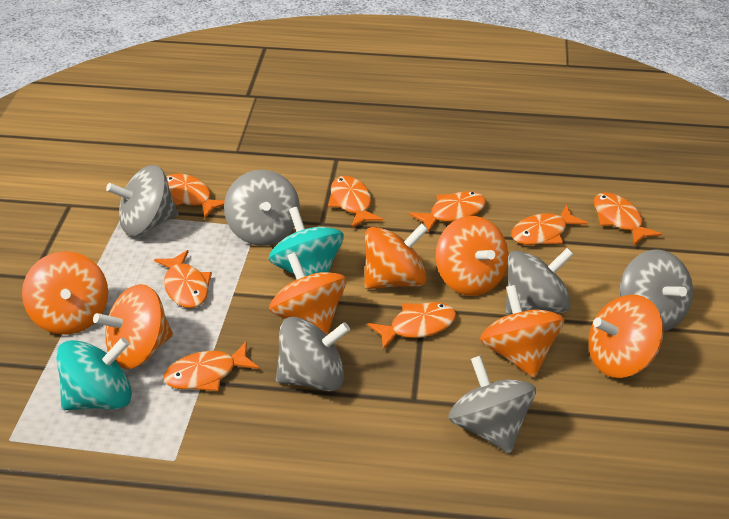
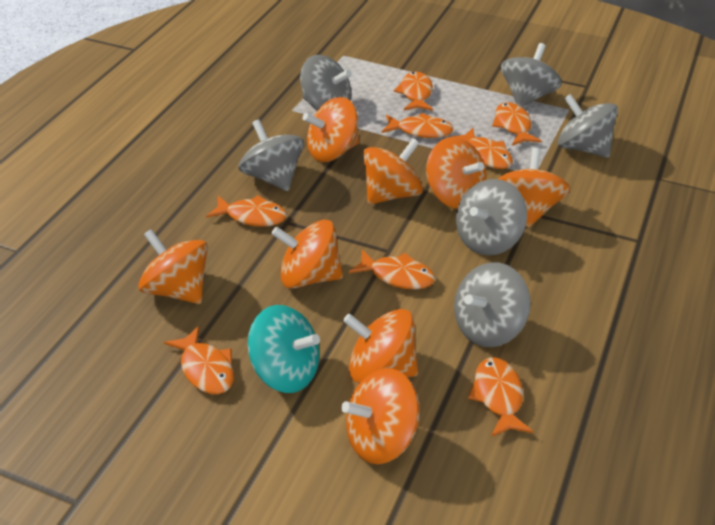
orange spinning top: 7 -> 8
turquoise spinning top: 2 -> 1

